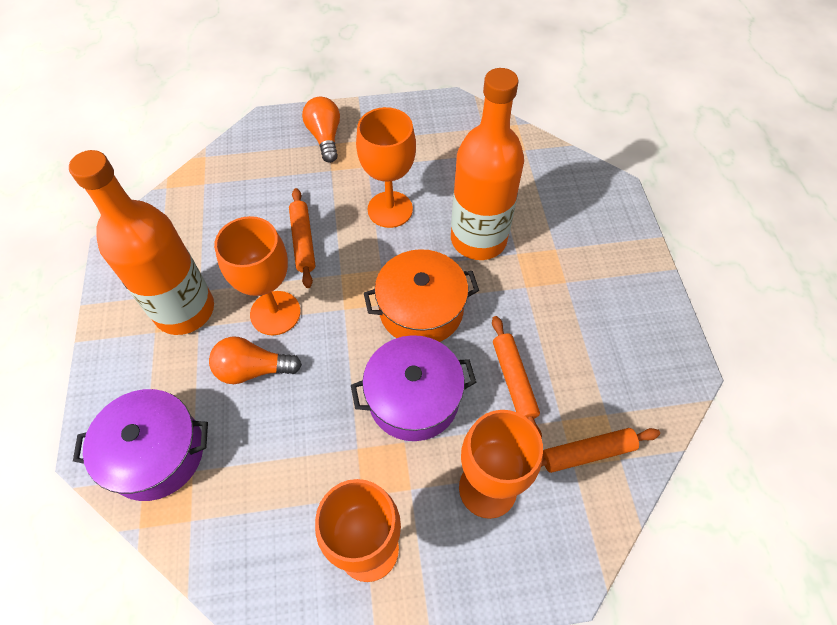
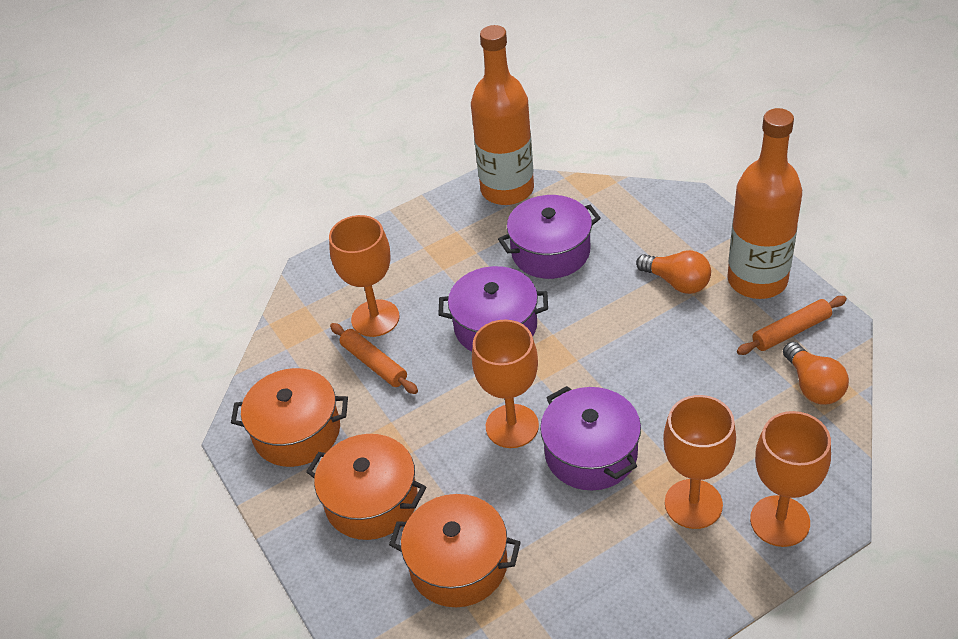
orange pot: 1 -> 3
orange rolling pin: 3 -> 2
purple pot: 2 -> 3

